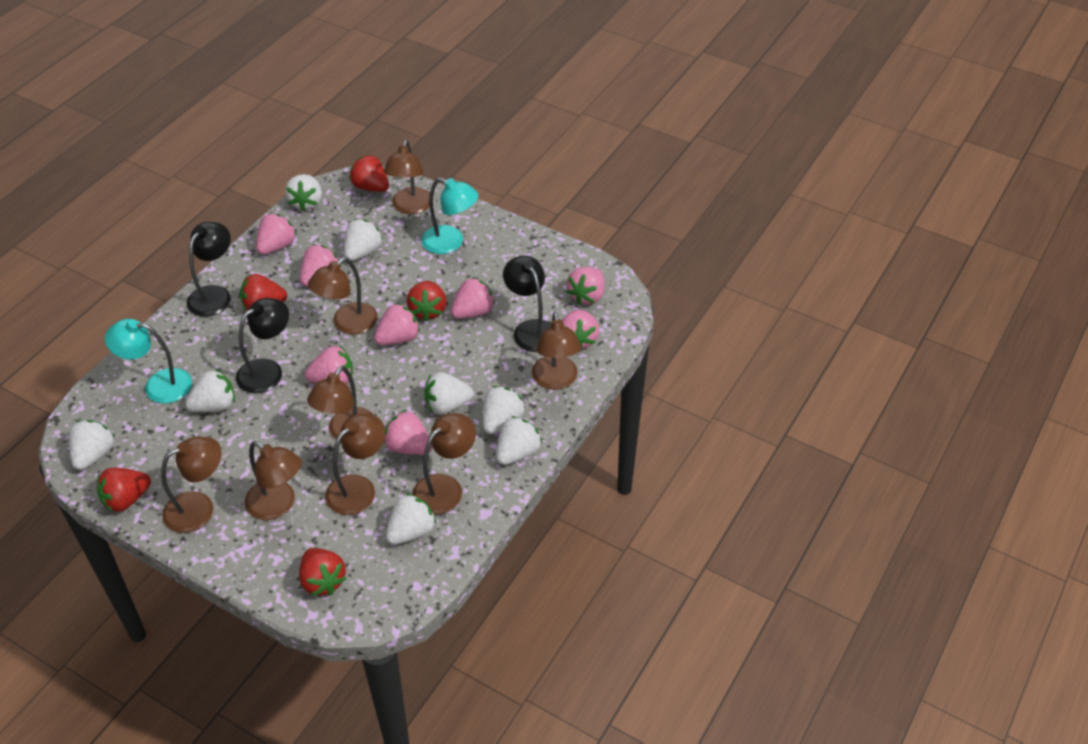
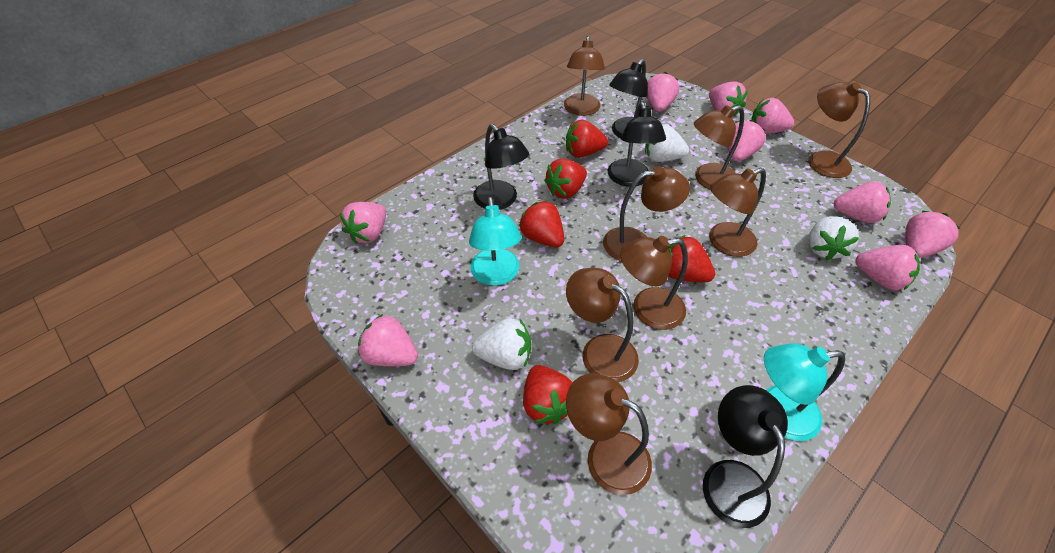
black lamp: 3 -> 4
pink strawberry: 8 -> 9
white strawberry: 8 -> 3

